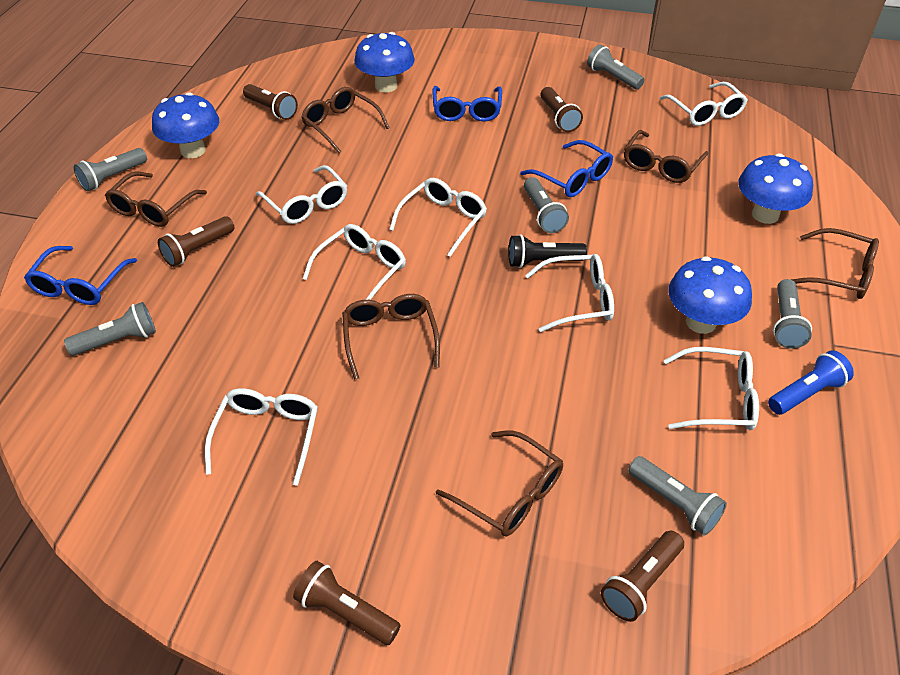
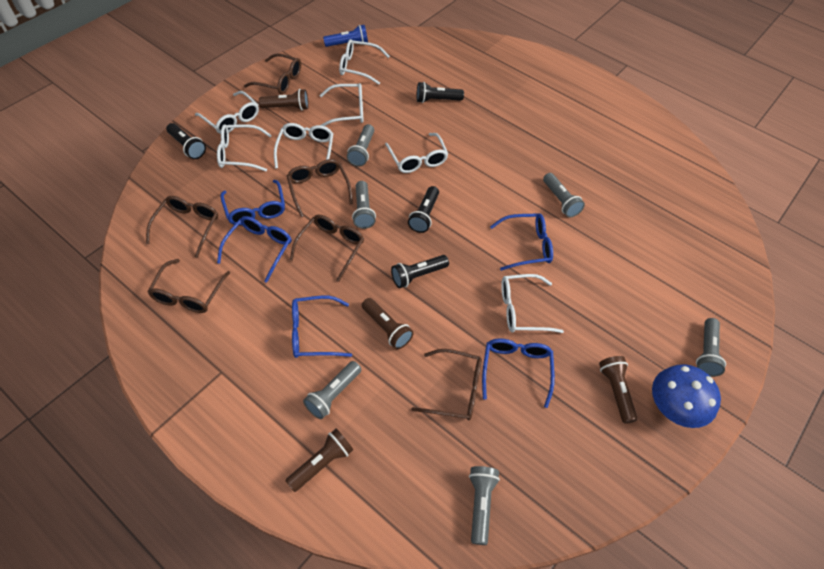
black flashlight: 1 -> 4
blue glasses: 3 -> 5
blue mushroom: 4 -> 1
brown flashlight: 5 -> 4

